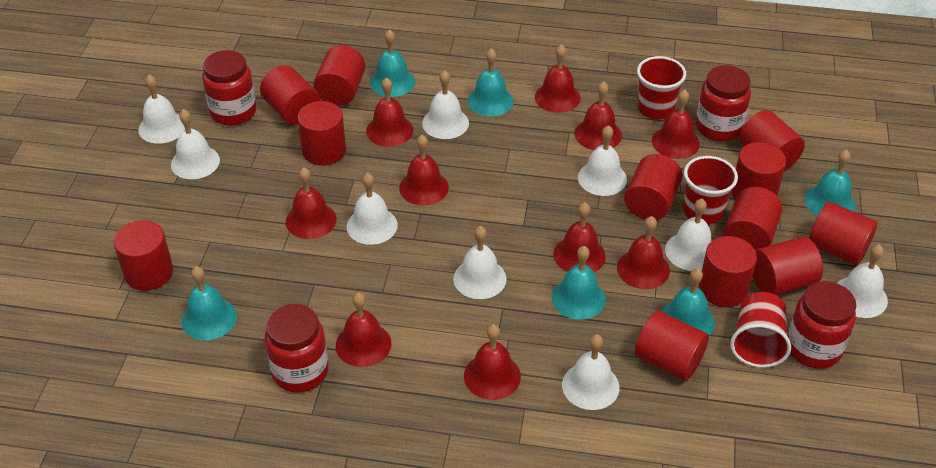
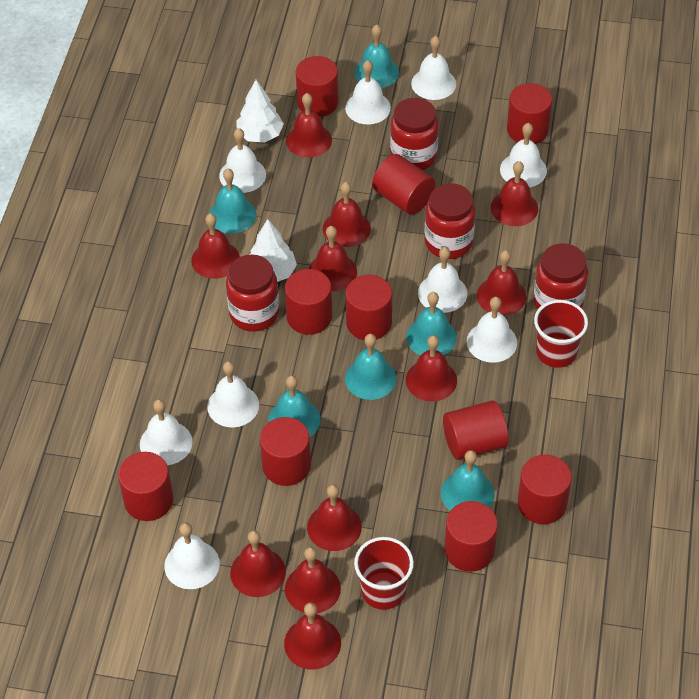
red bell: 10 -> 11
red cup: 3 -> 2
red cylinder: 12 -> 10
white tree: 0 -> 2

